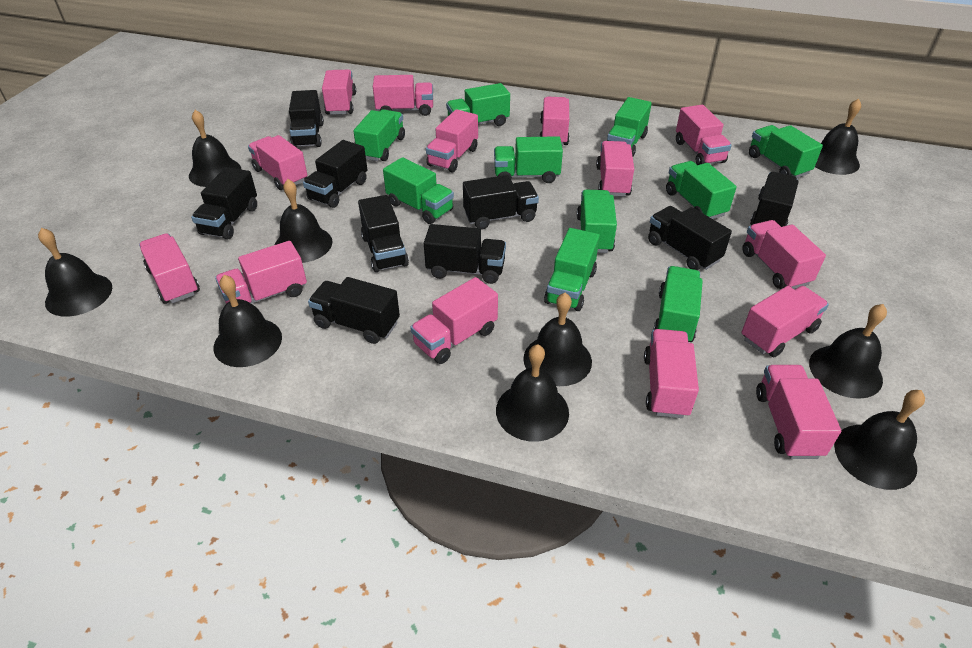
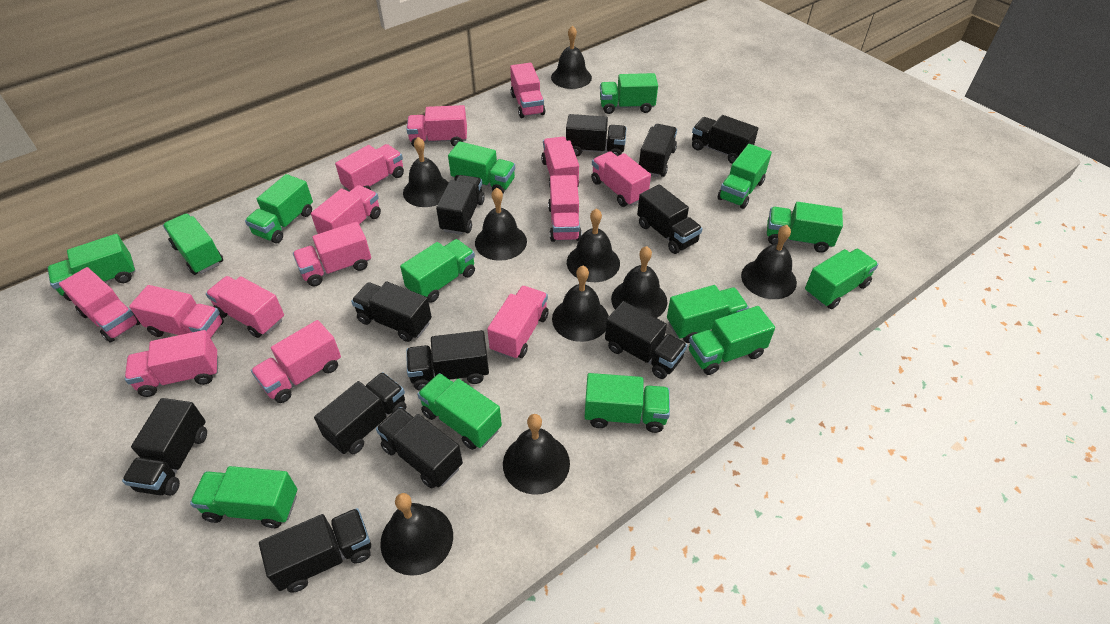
black truck: 9 -> 12
green truck: 10 -> 14

